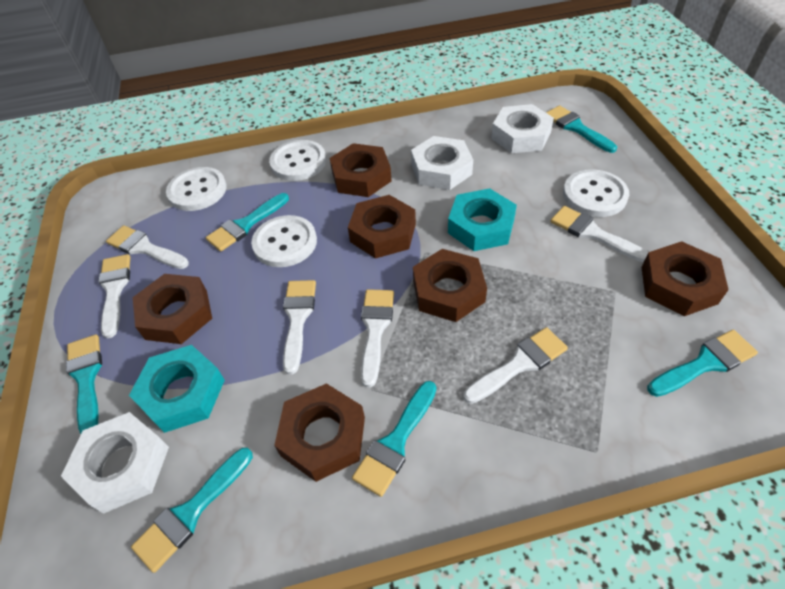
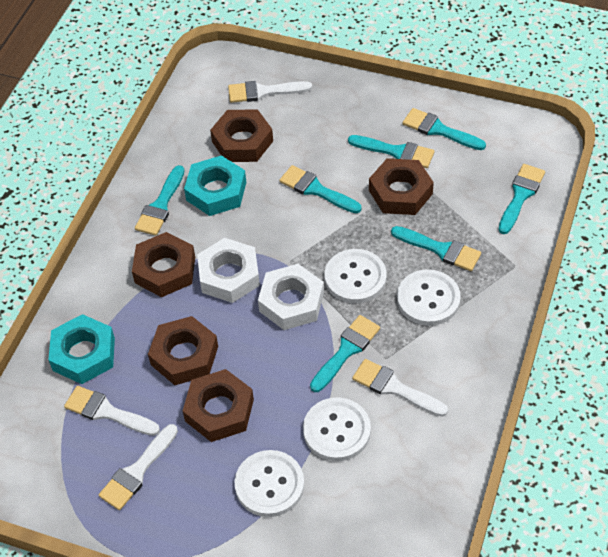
brown nut: 6 -> 5
turquoise brush: 6 -> 7
white brush: 6 -> 4
white nut: 3 -> 2

